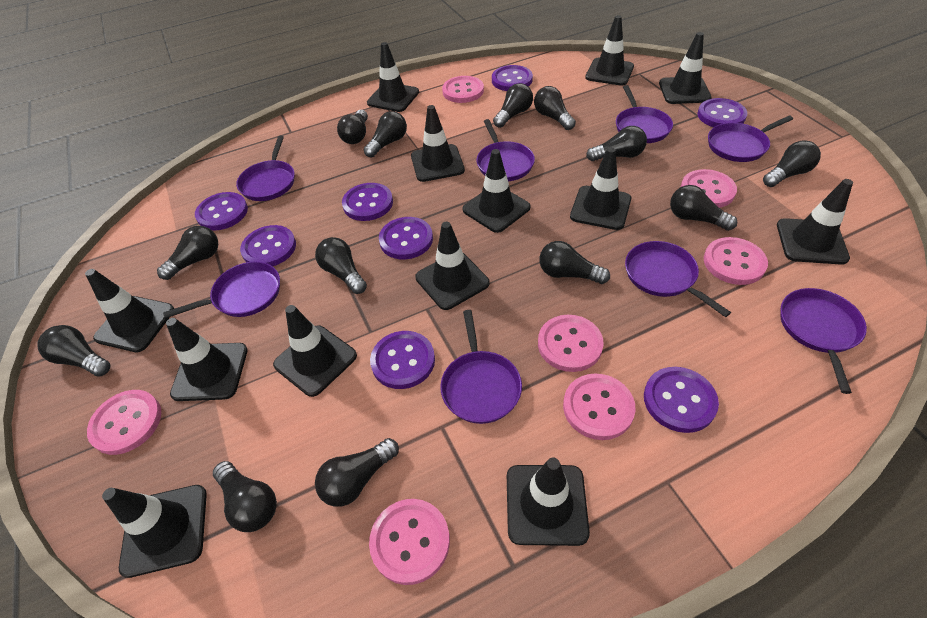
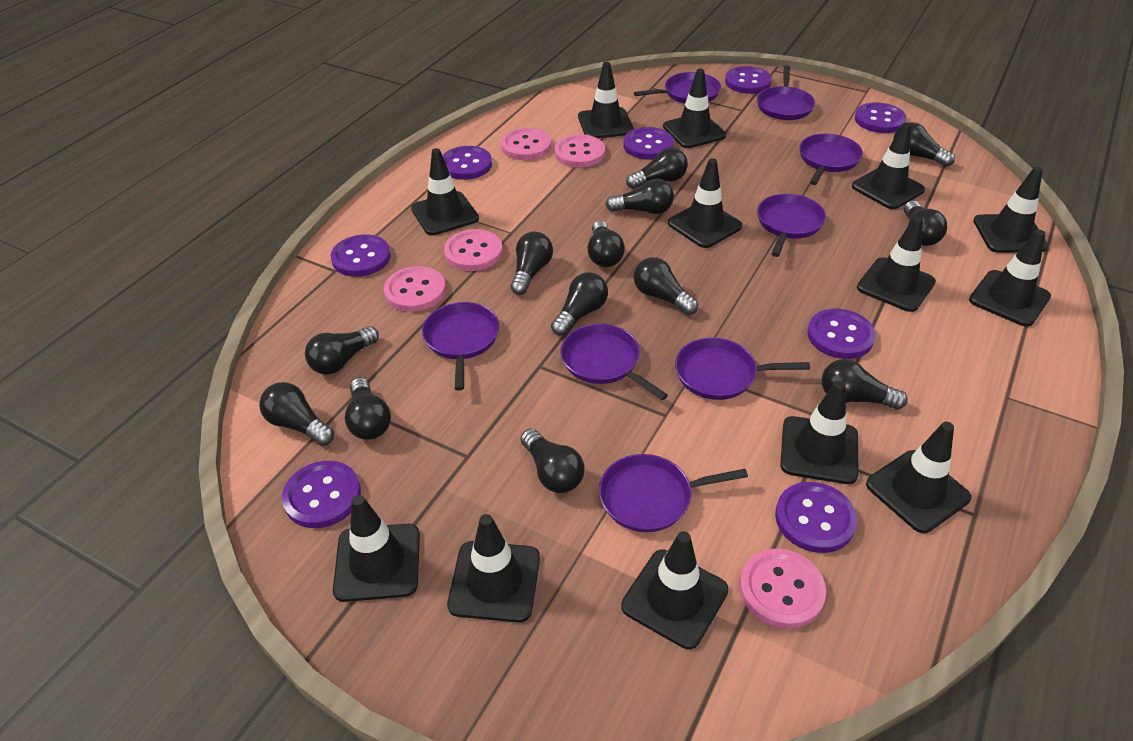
pink button: 7 -> 5

